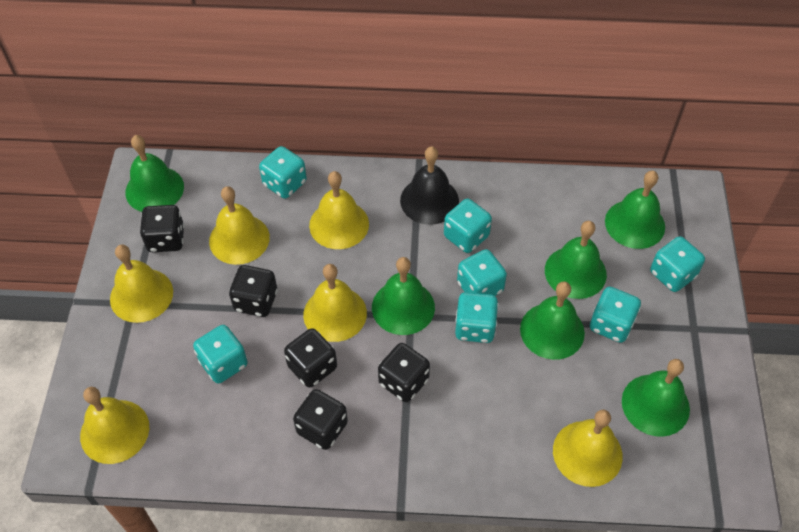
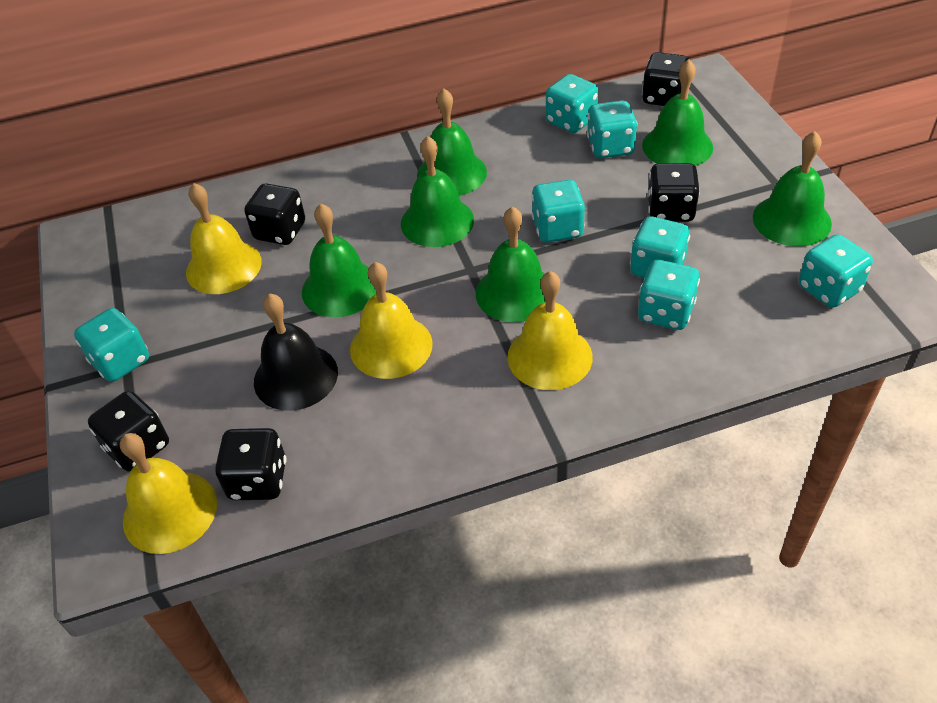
yellow bell: 6 -> 4

